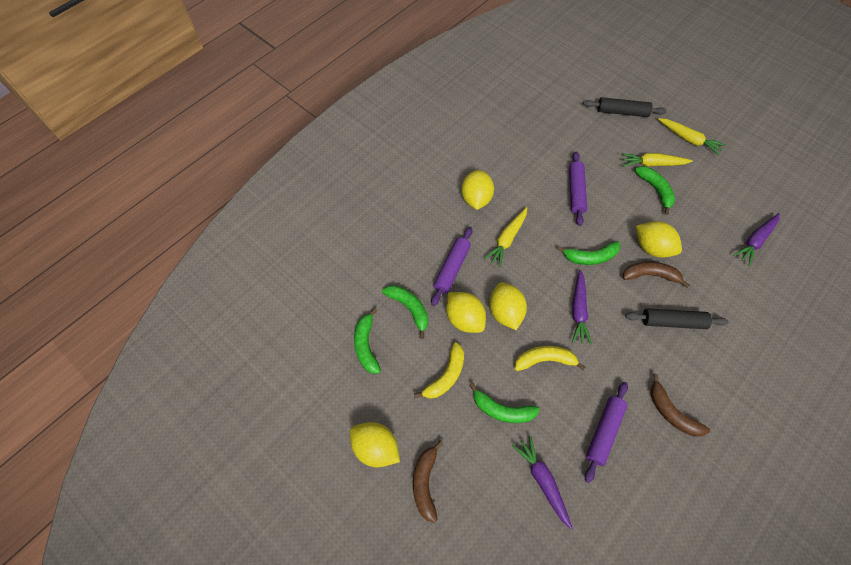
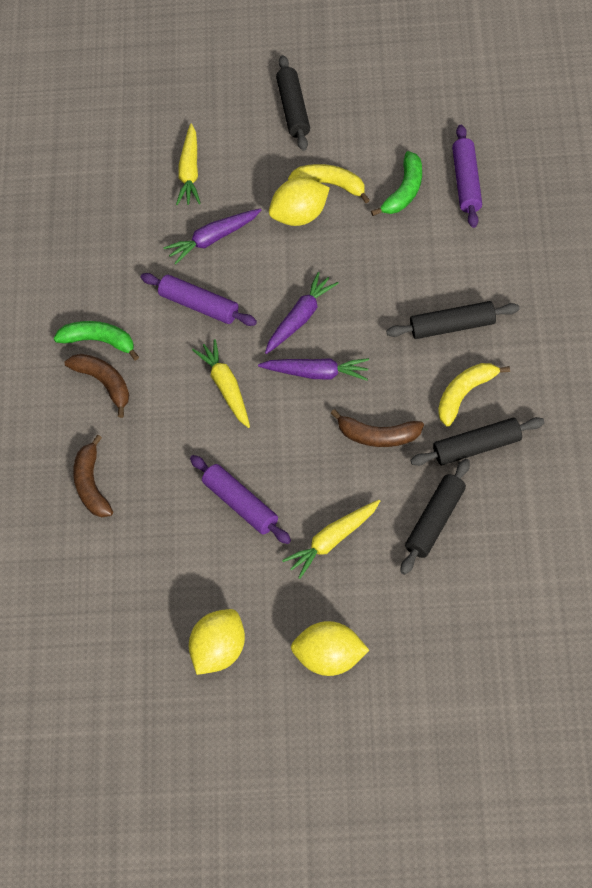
black rolling pin: 2 -> 4
green banana: 5 -> 2
yellow lemon: 5 -> 3

